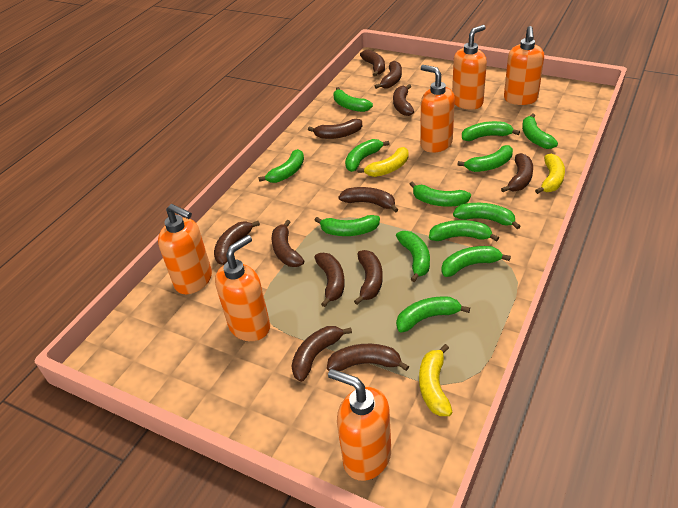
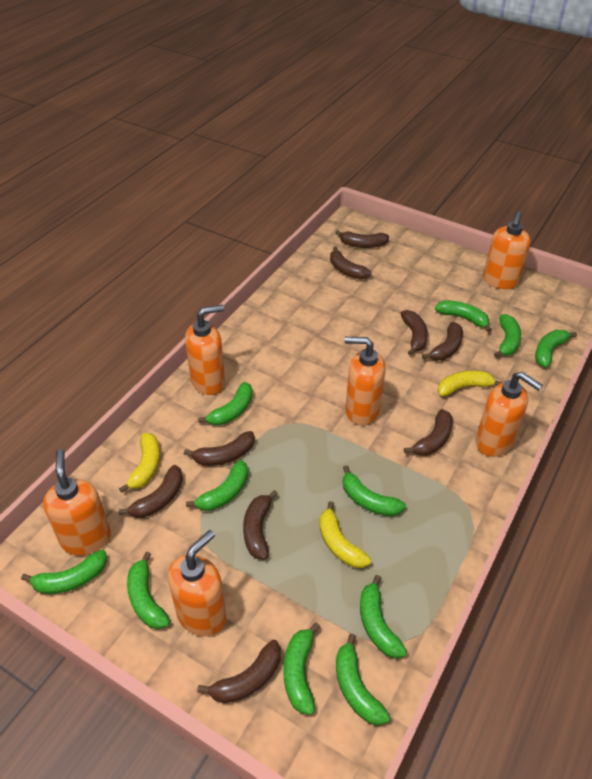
brown banana: 12 -> 9
green banana: 13 -> 11

